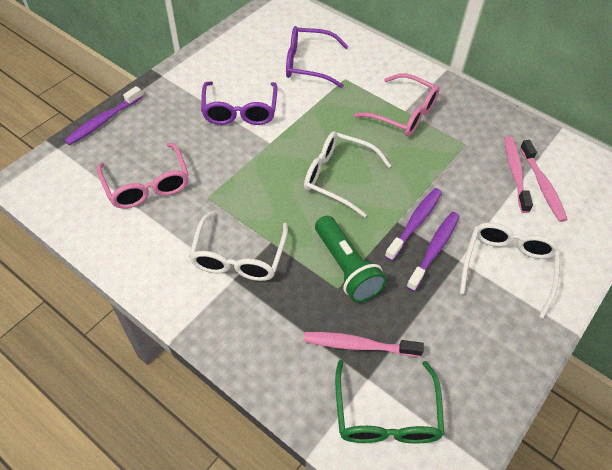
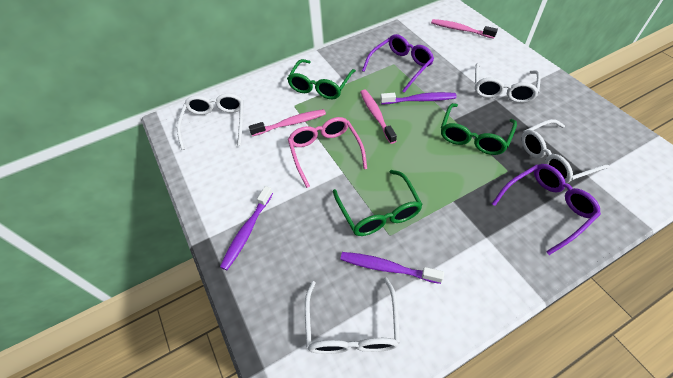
green flashlight: 1 -> 0
green glasses: 1 -> 3
pink glasses: 2 -> 1
white glasses: 3 -> 4

